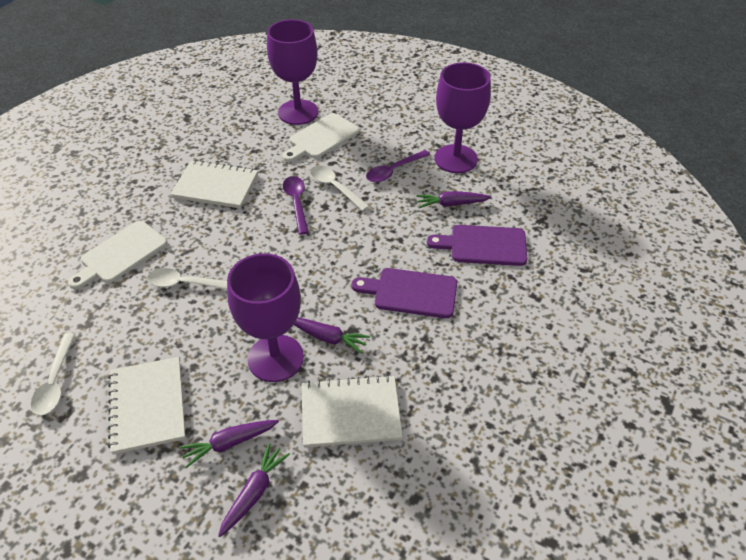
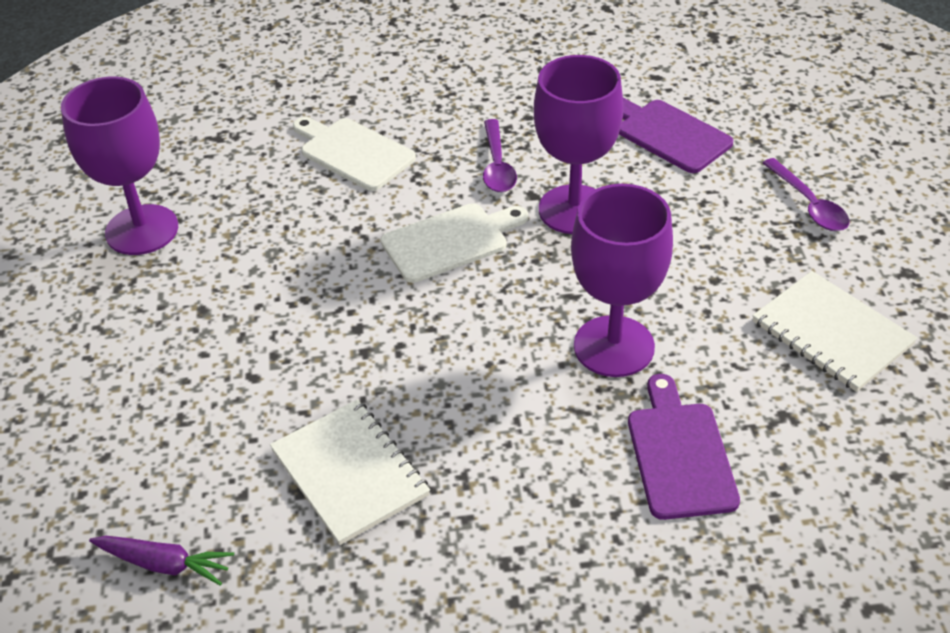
purple carrot: 4 -> 1
white notebook: 3 -> 2
white spoon: 3 -> 0

